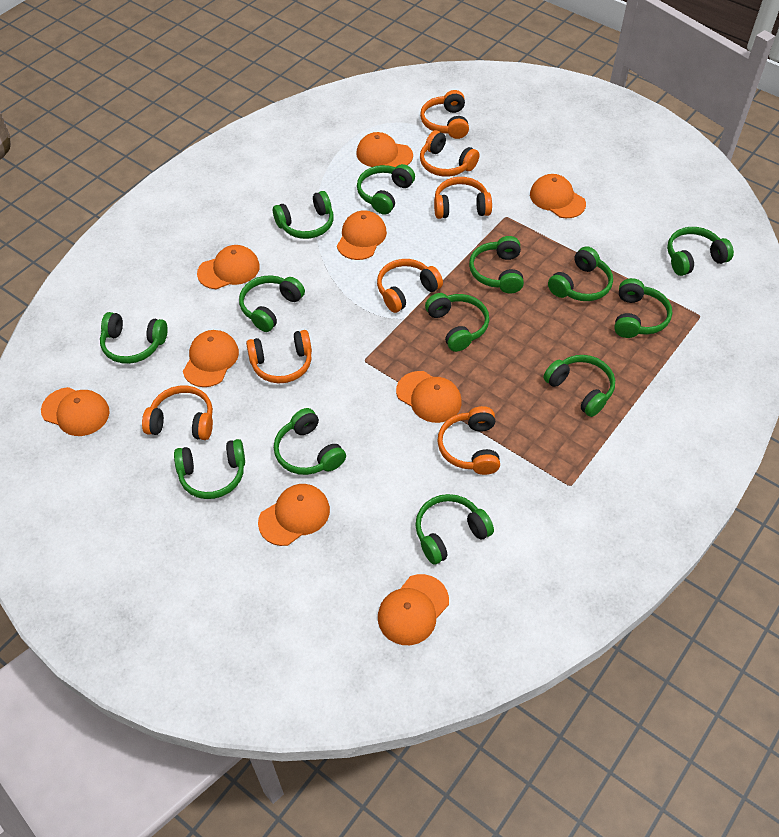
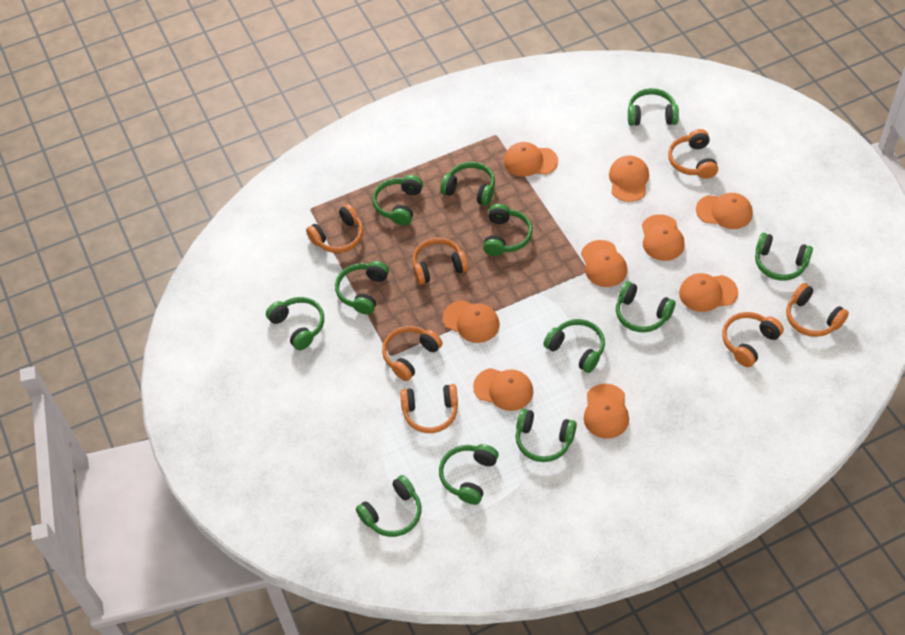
green headphones: 13 -> 12

